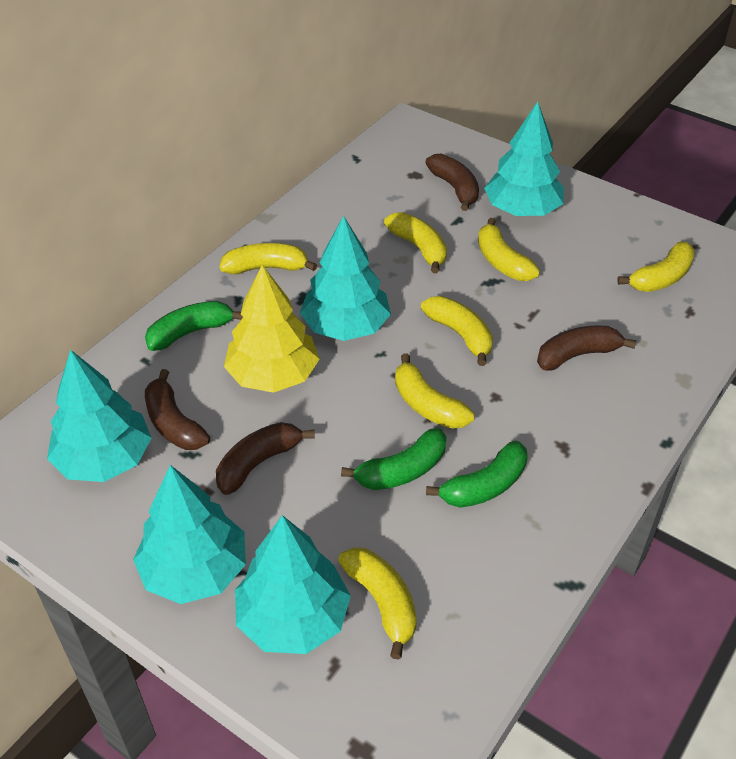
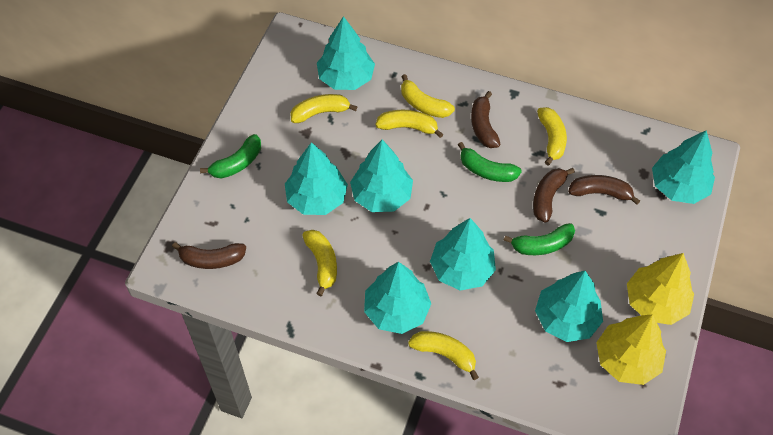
turquoise tree: 5 -> 7
yellow banana: 7 -> 6
yellow tree: 1 -> 2

